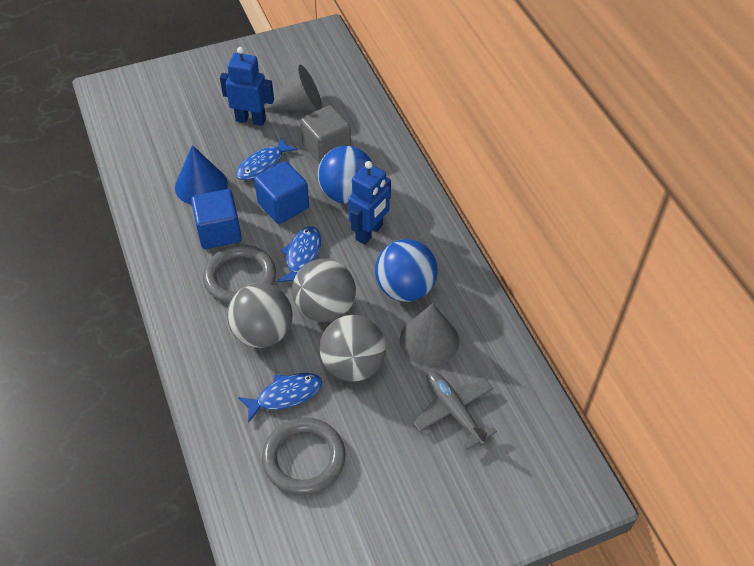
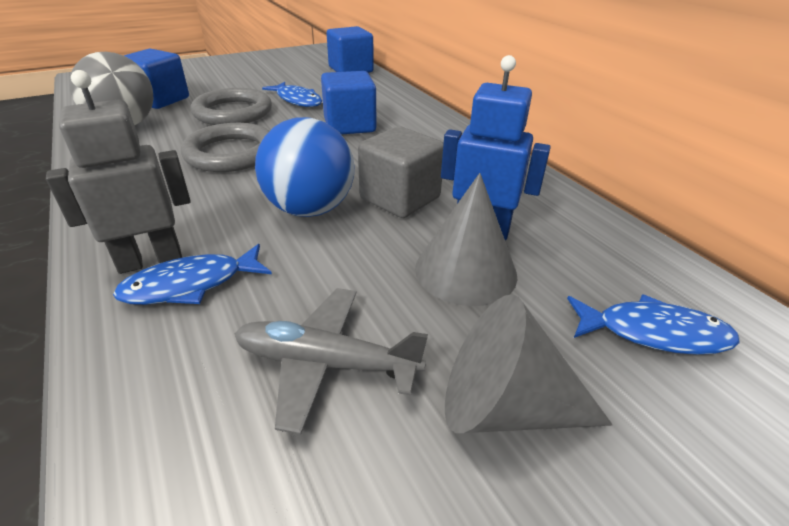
blue ball: 2 -> 1
blue cone: 1 -> 0
blue cube: 2 -> 3
blue robot: 2 -> 1
grey ball: 3 -> 1
grey robot: 0 -> 1

